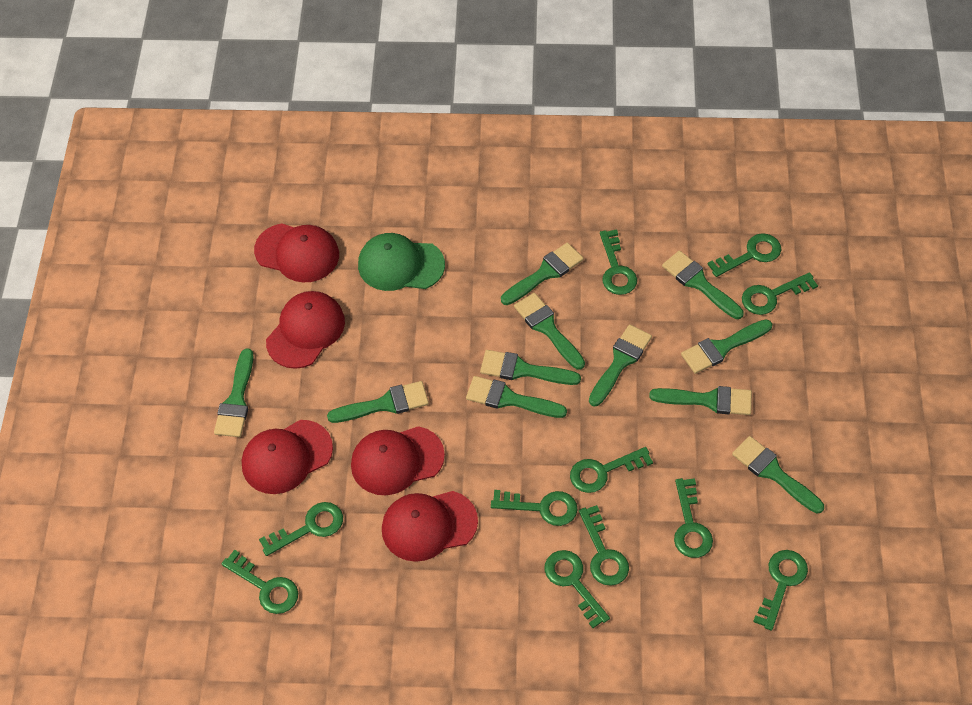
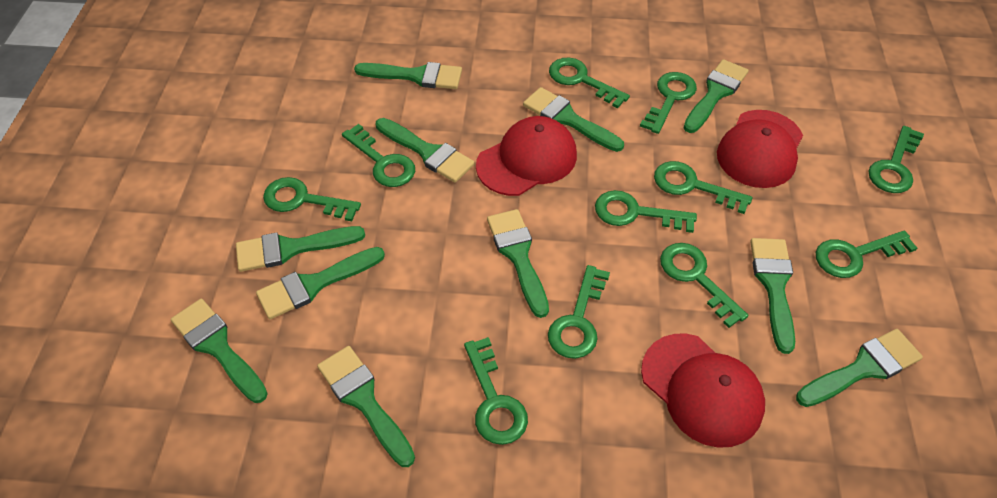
green cap: 1 -> 0
red cap: 5 -> 3

